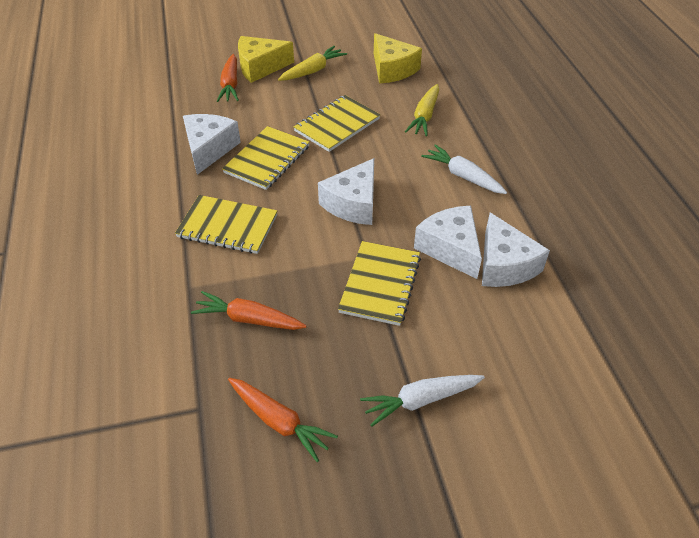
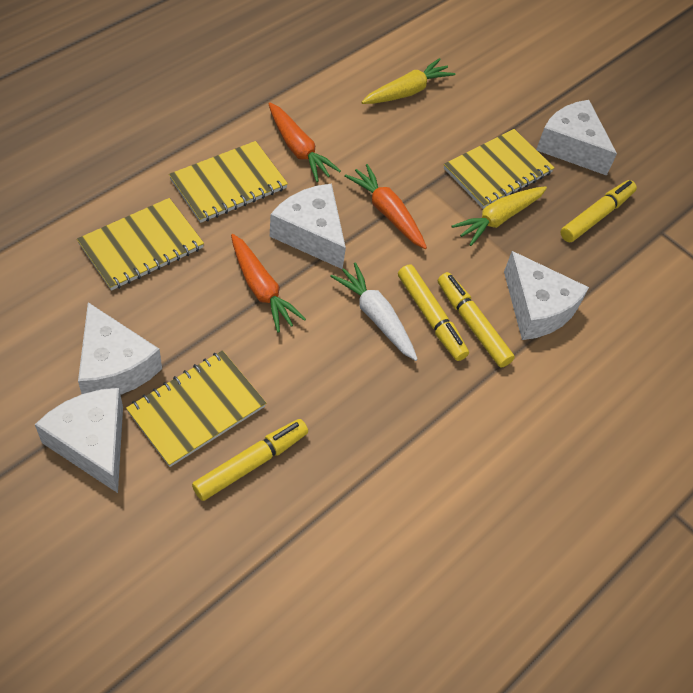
white carrot: 2 -> 1
white cheese: 4 -> 5
yellow cheese: 2 -> 0
yellow marker: 0 -> 4

